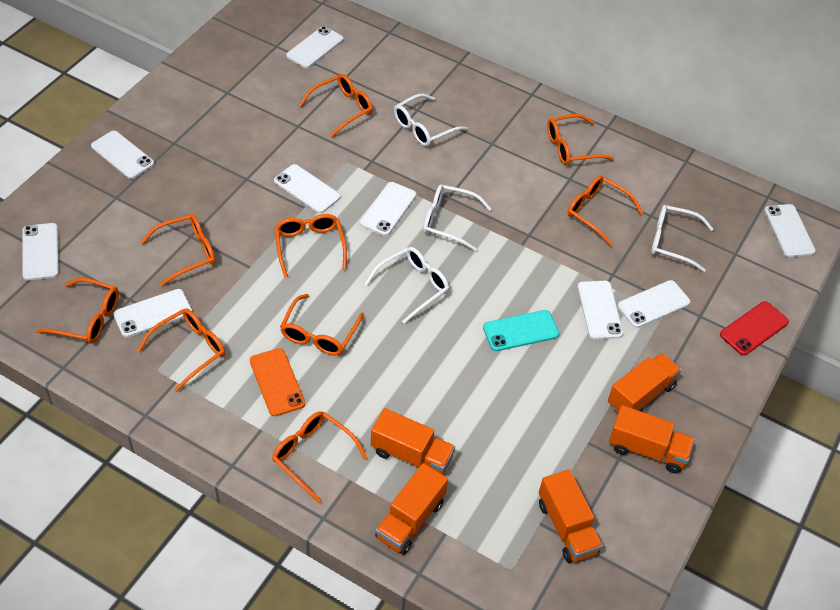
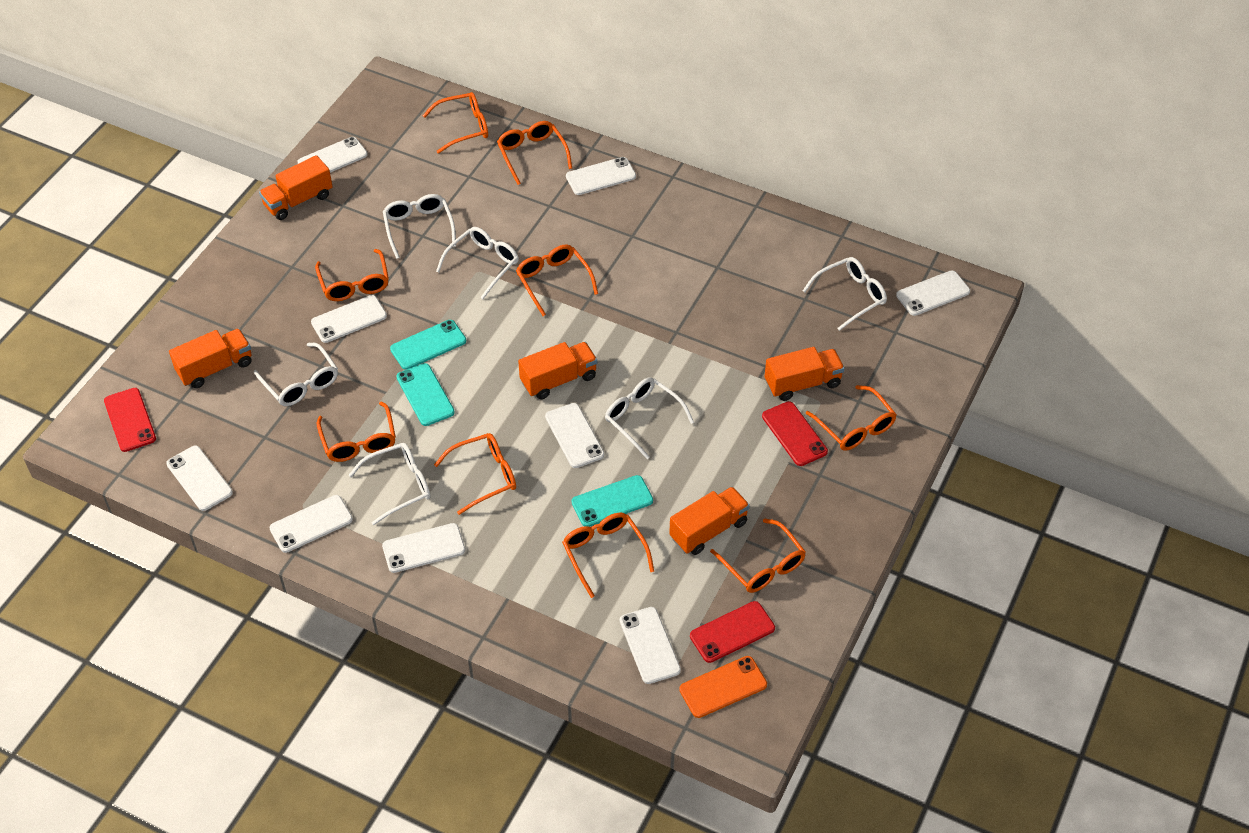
red phone: 1 -> 3
turquoise phone: 1 -> 3
white glasses: 4 -> 6

